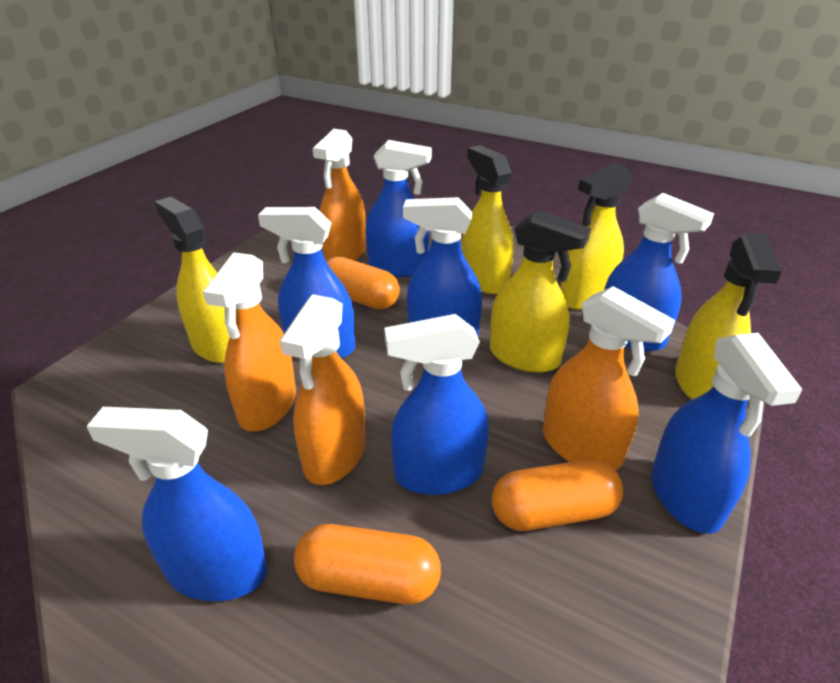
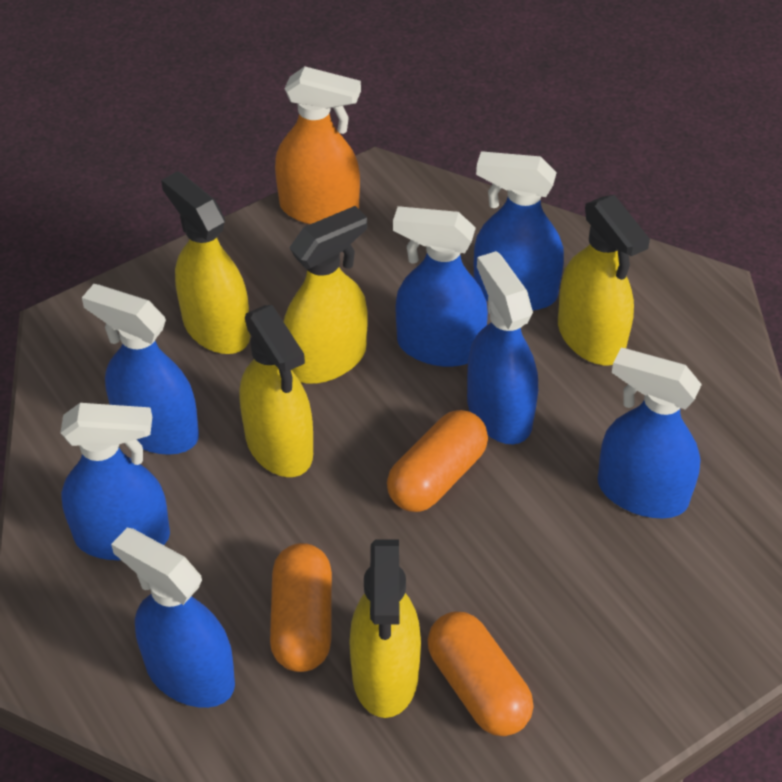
orange spray bottle: 4 -> 1

